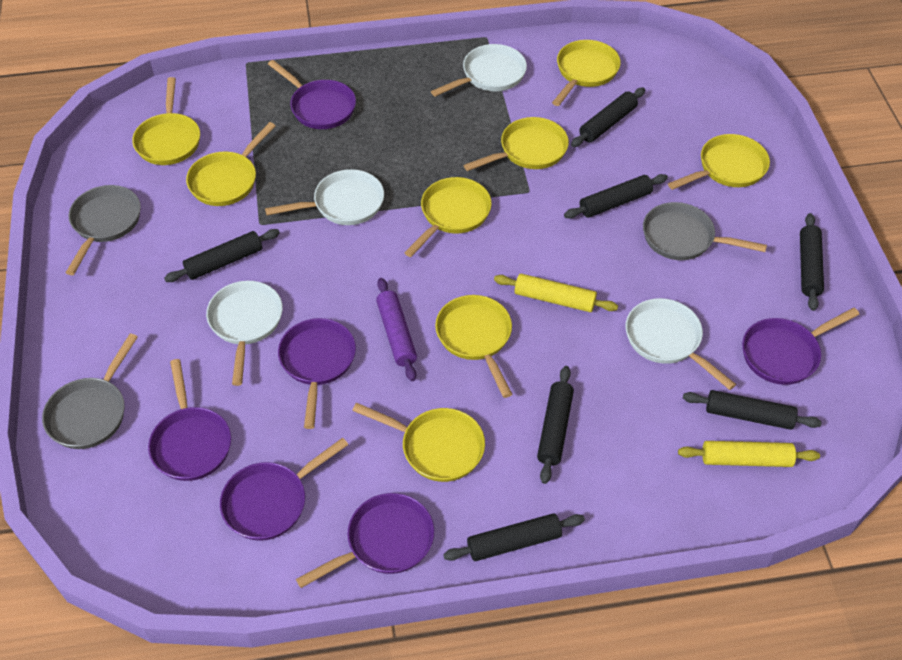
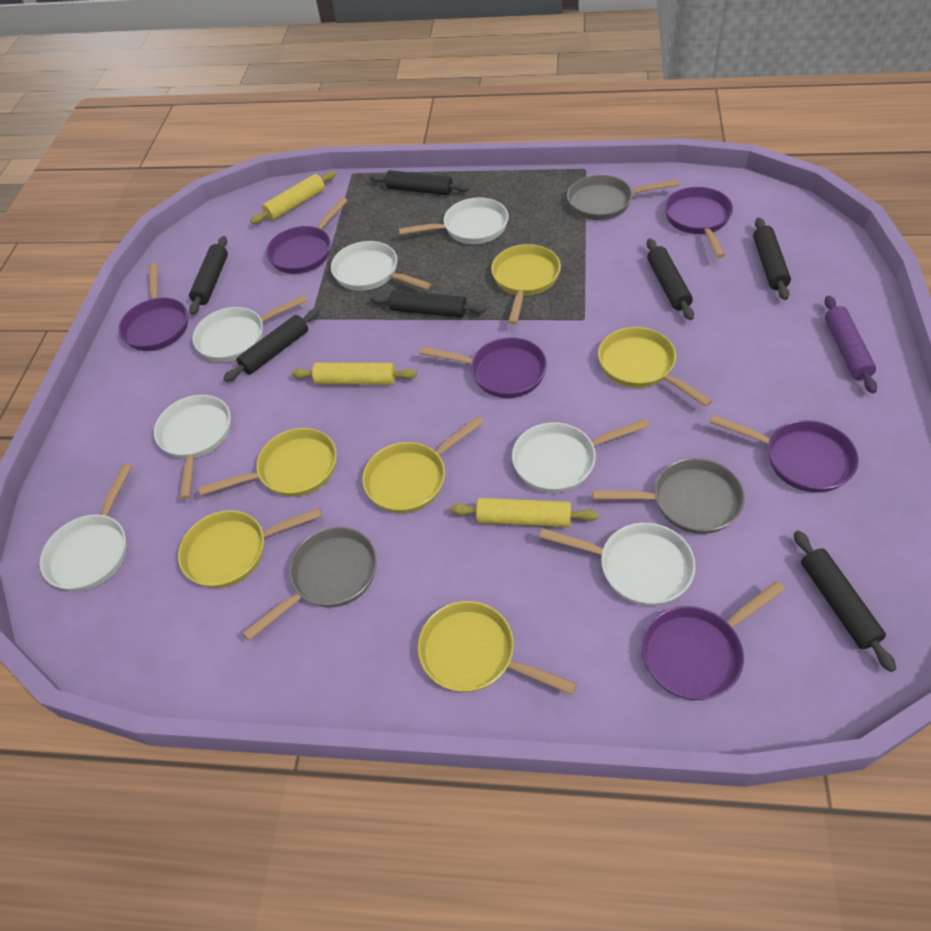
white pan: 4 -> 7
yellow pan: 8 -> 6
yellow rolling pin: 2 -> 3

